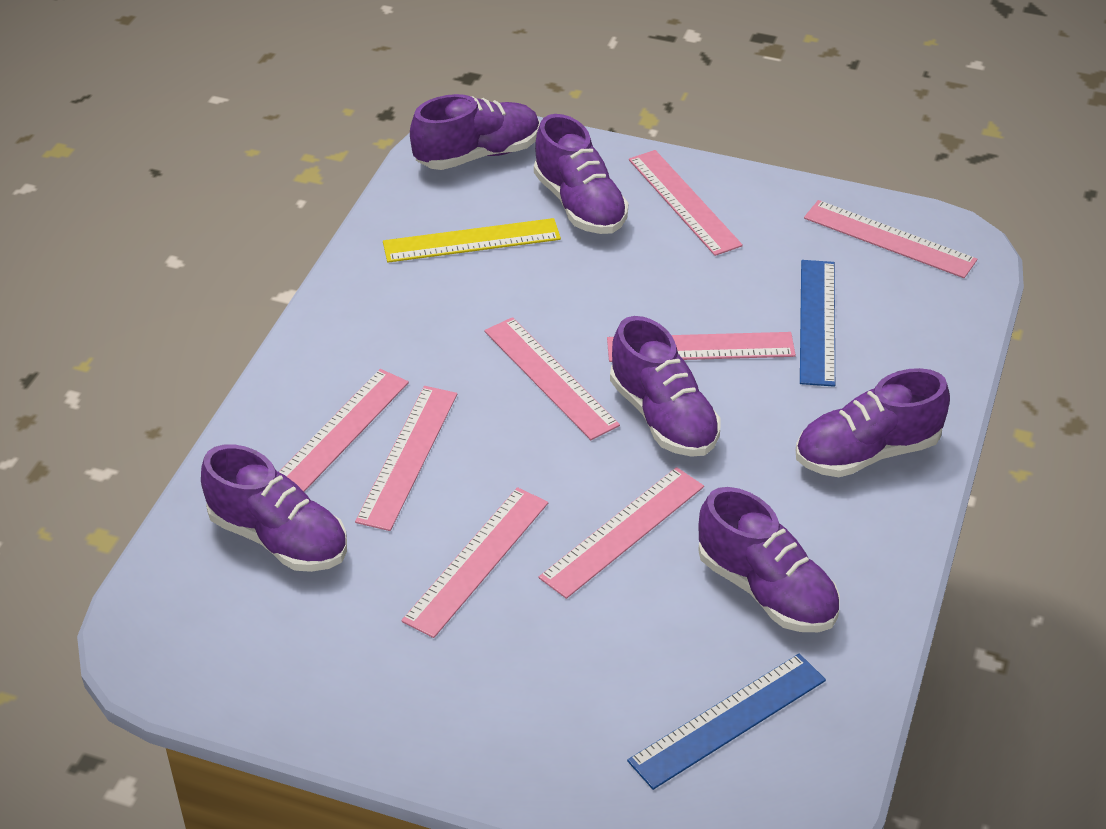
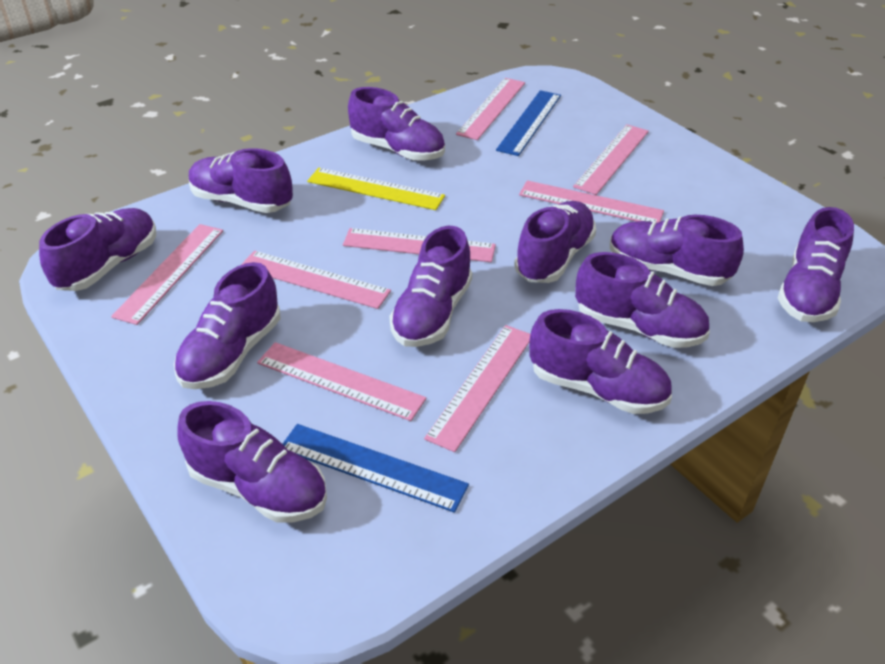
purple shoe: 6 -> 11

